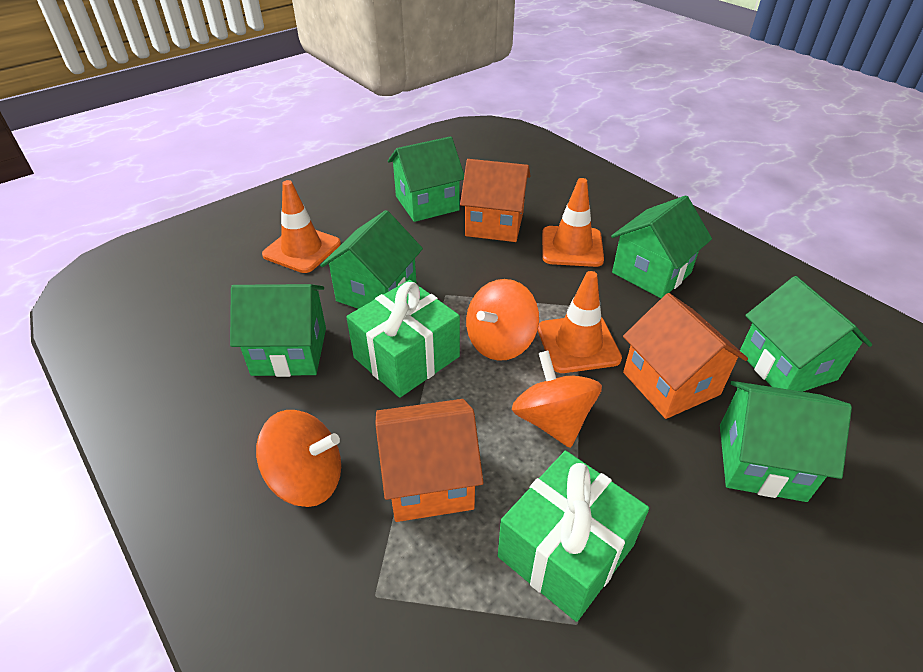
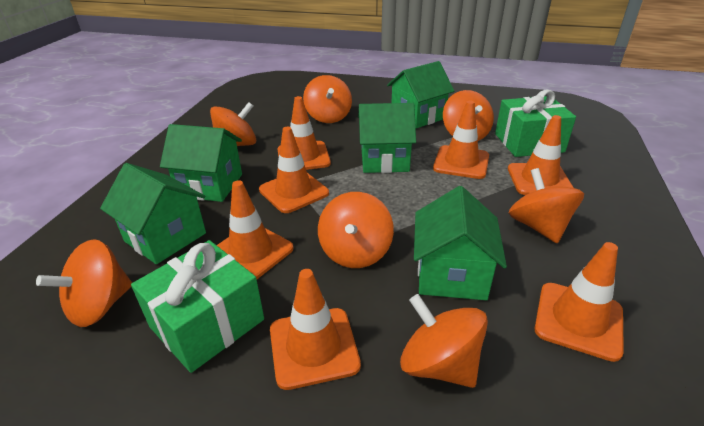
green house: 6 -> 5
orange house: 3 -> 0
orange spinning top: 3 -> 7
orange traffic cone: 3 -> 7

